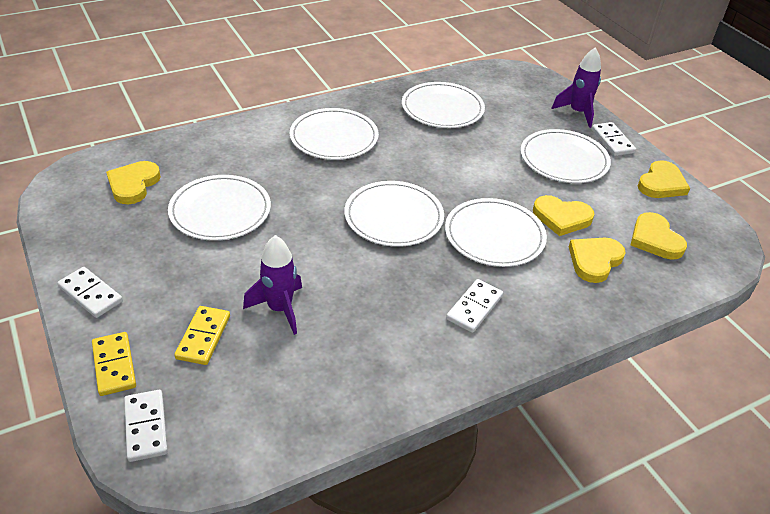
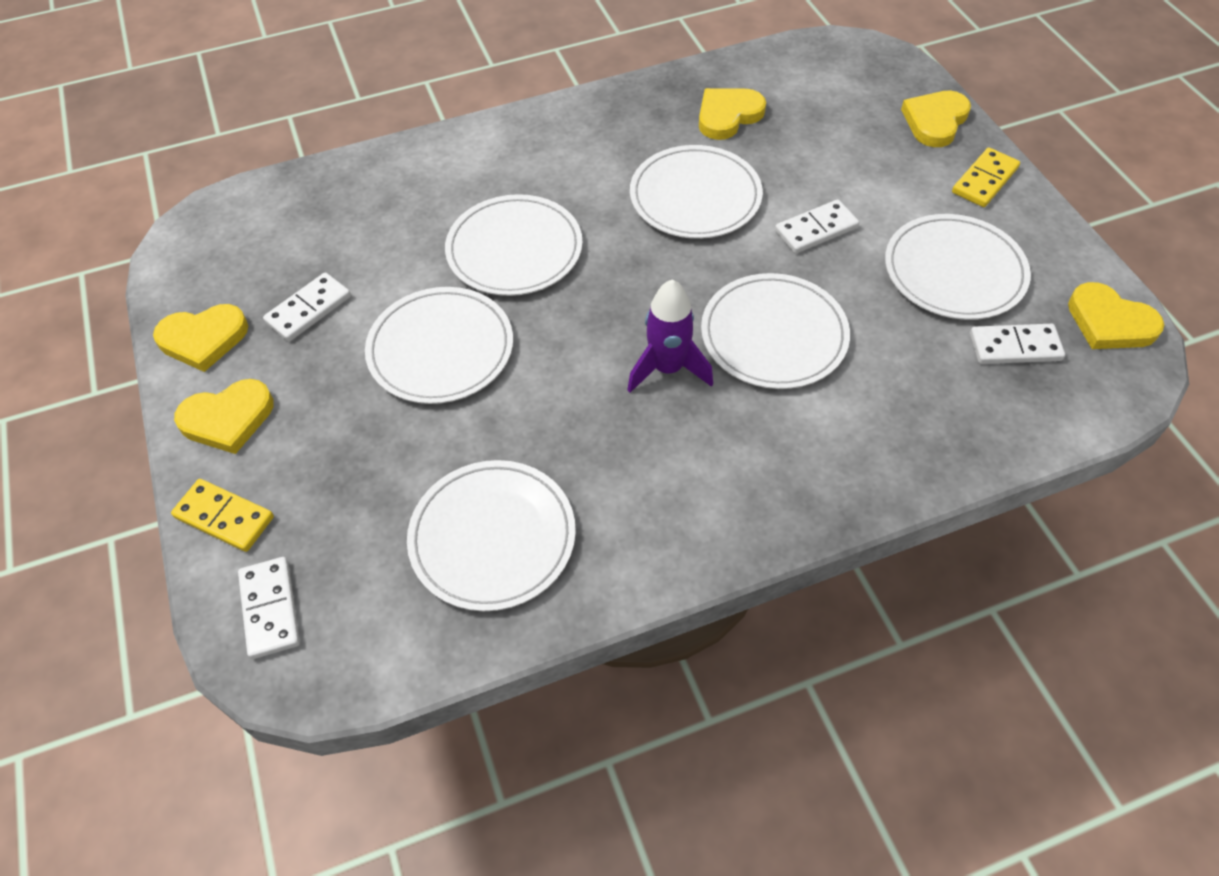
purple rocket: 2 -> 1

